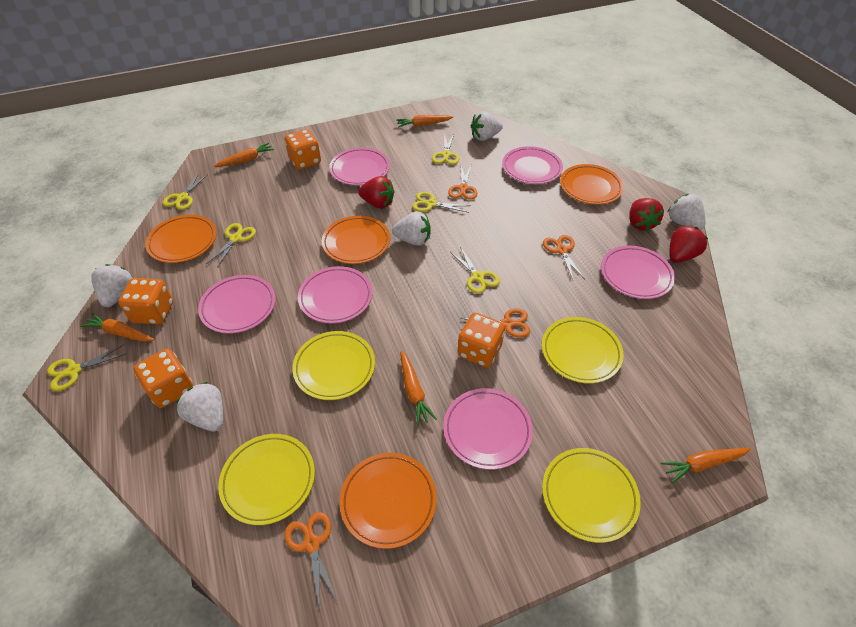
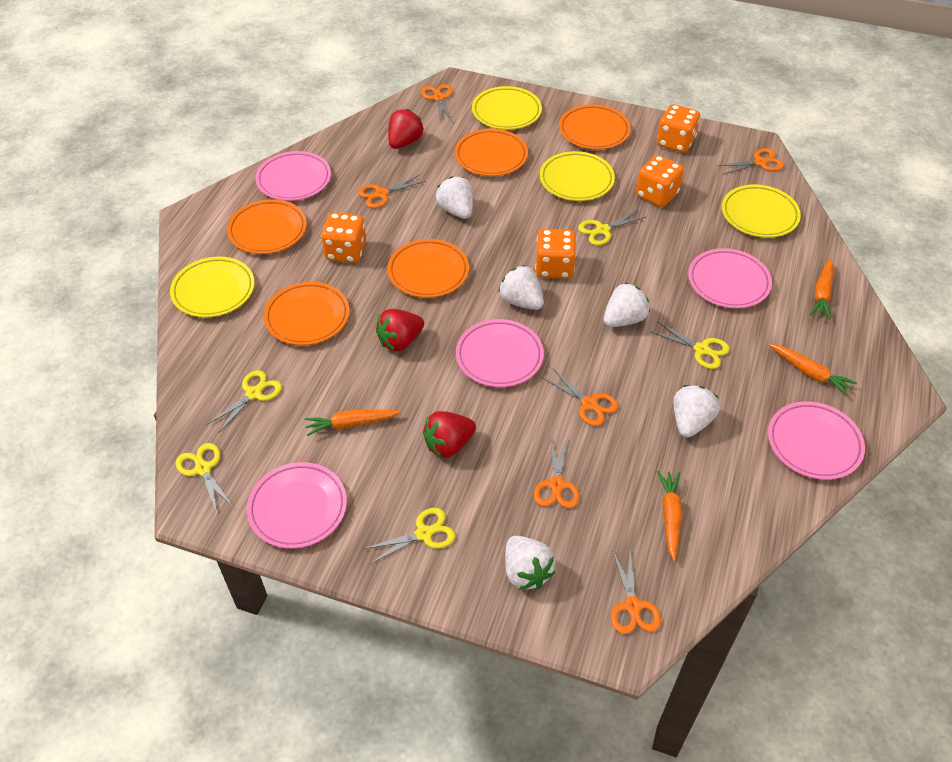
orange carrot: 5 -> 4
orange plate: 4 -> 5
orange scissors: 4 -> 6
pink plate: 6 -> 5
yellow scissors: 6 -> 5

